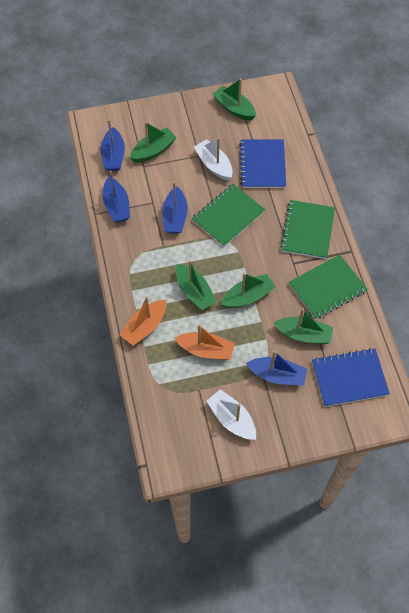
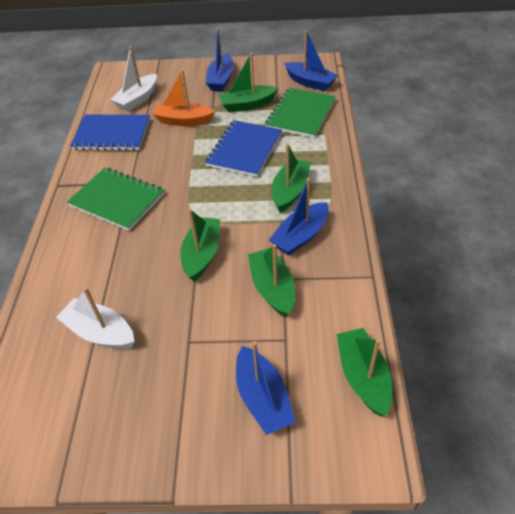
green notebook: 3 -> 2
orange boat: 2 -> 1

